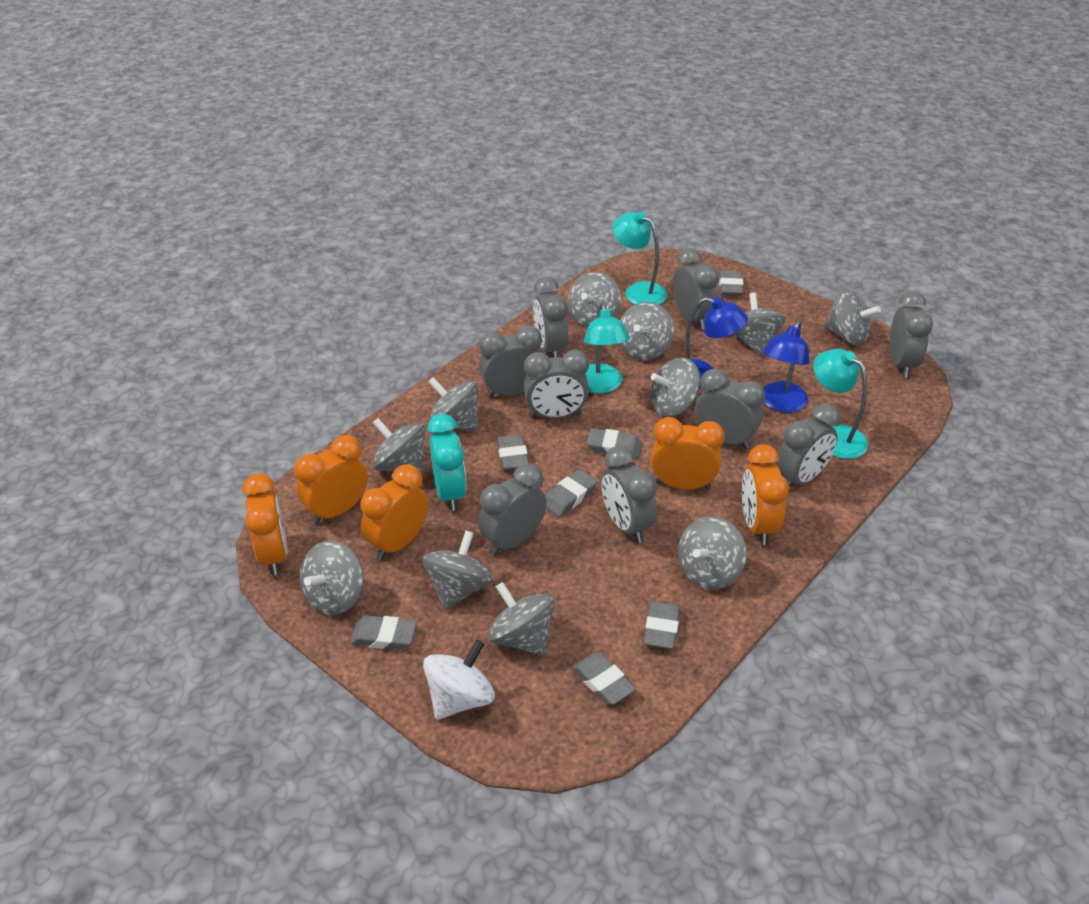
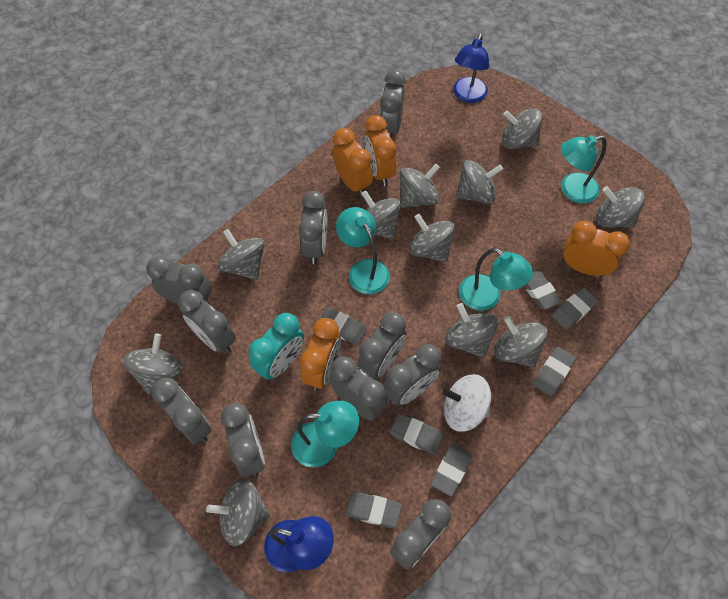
grey clock: 9 -> 10
orange clock: 5 -> 4
turquoise lamp: 3 -> 4

